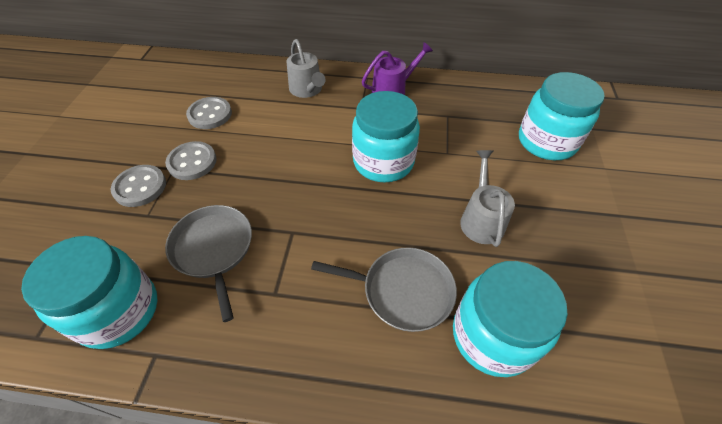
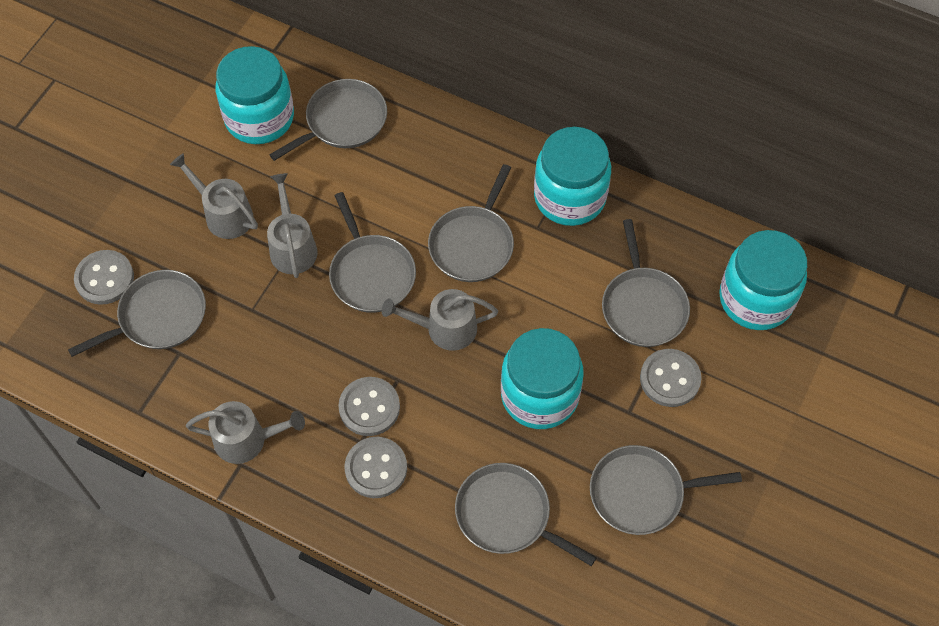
grey button: 3 -> 4
grey pan: 2 -> 7
grey watering can: 2 -> 4
purple watering can: 1 -> 0

